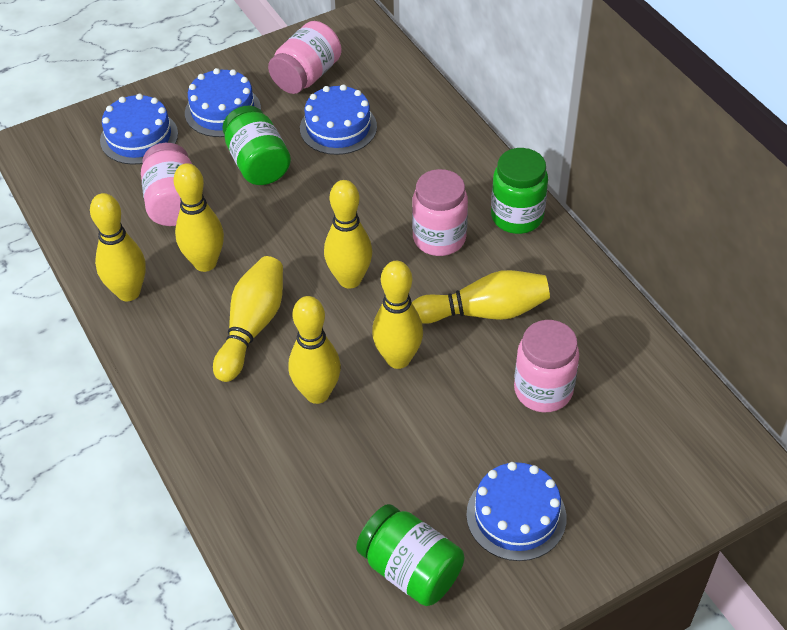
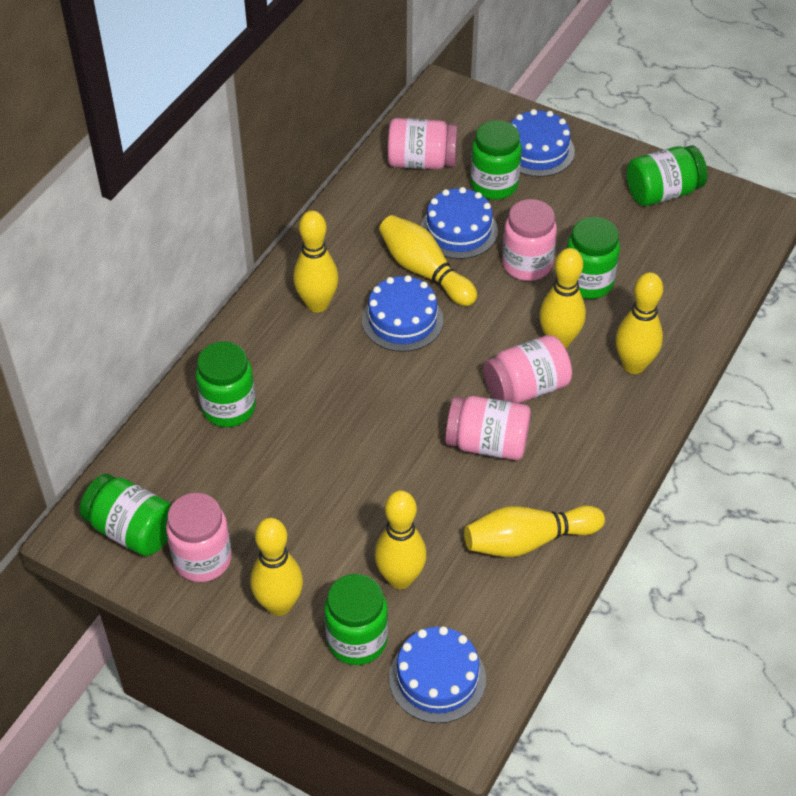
green jar: 3 -> 6
pink jar: 4 -> 5

